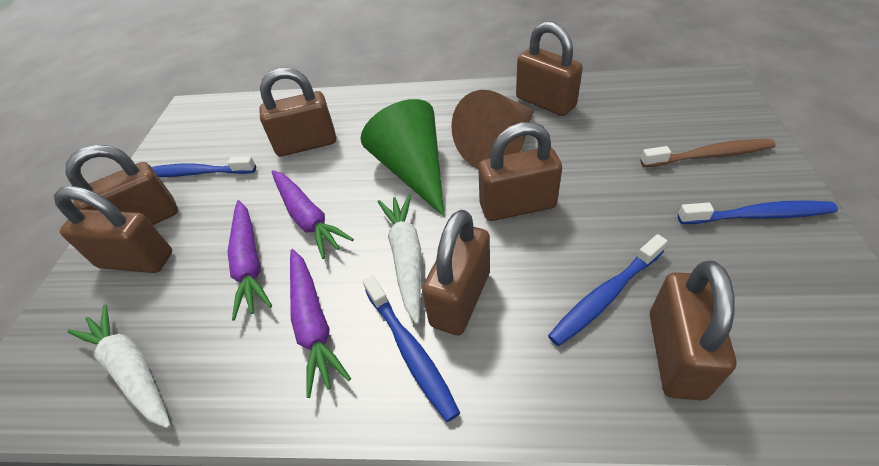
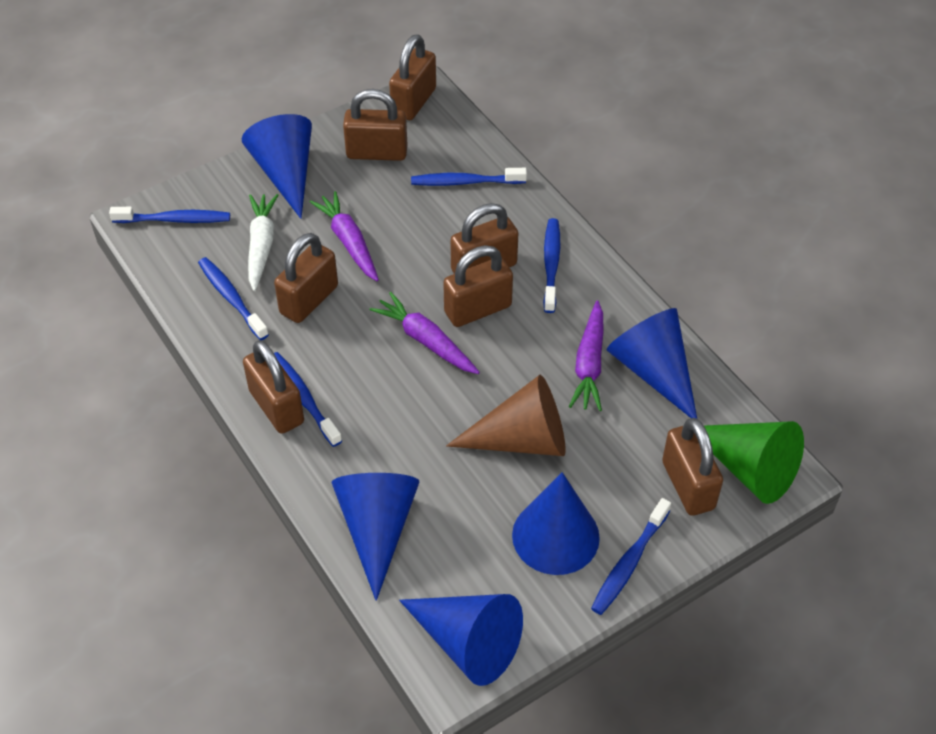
blue cone: 0 -> 5
blue toothbrush: 4 -> 6
brown toothbrush: 1 -> 0
white carrot: 2 -> 1

